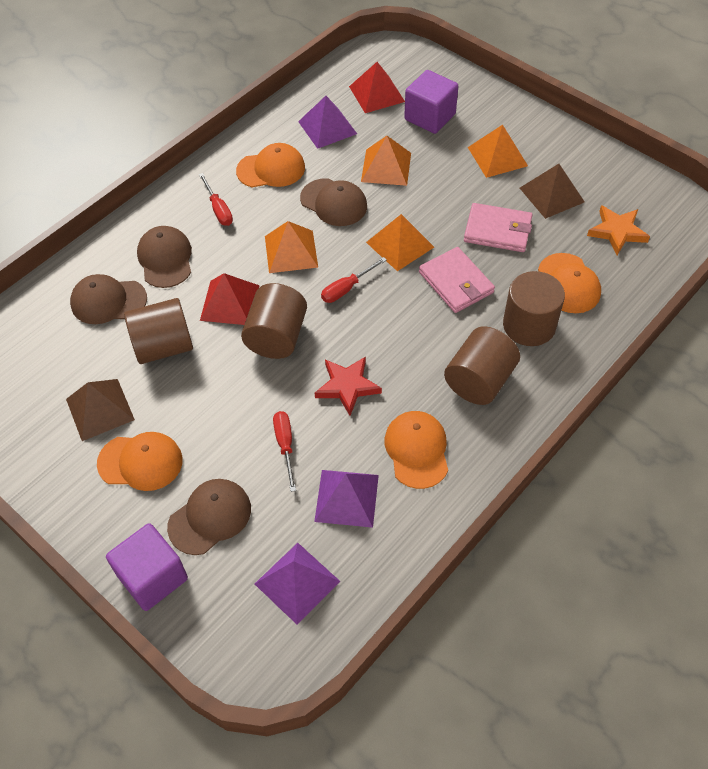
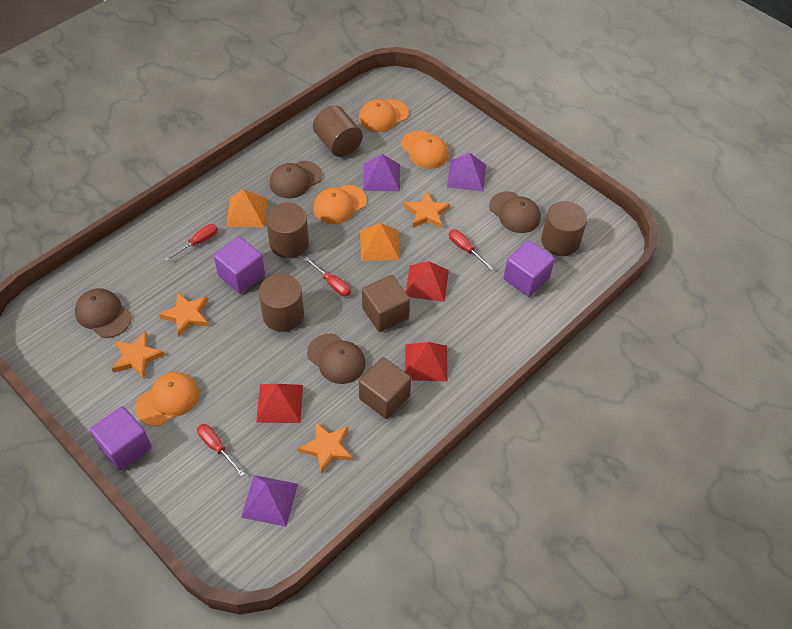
brown cube: 0 -> 2
brown pyramid: 2 -> 0
orange pyramid: 4 -> 2
orange star: 1 -> 4
pink wallet: 2 -> 0
purple cube: 2 -> 3
red pyramid: 2 -> 3
red screwdriver: 3 -> 4
red star: 1 -> 0

